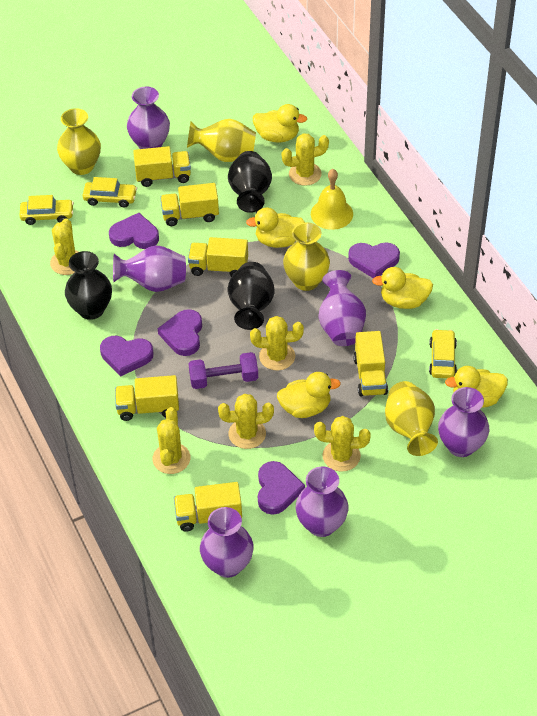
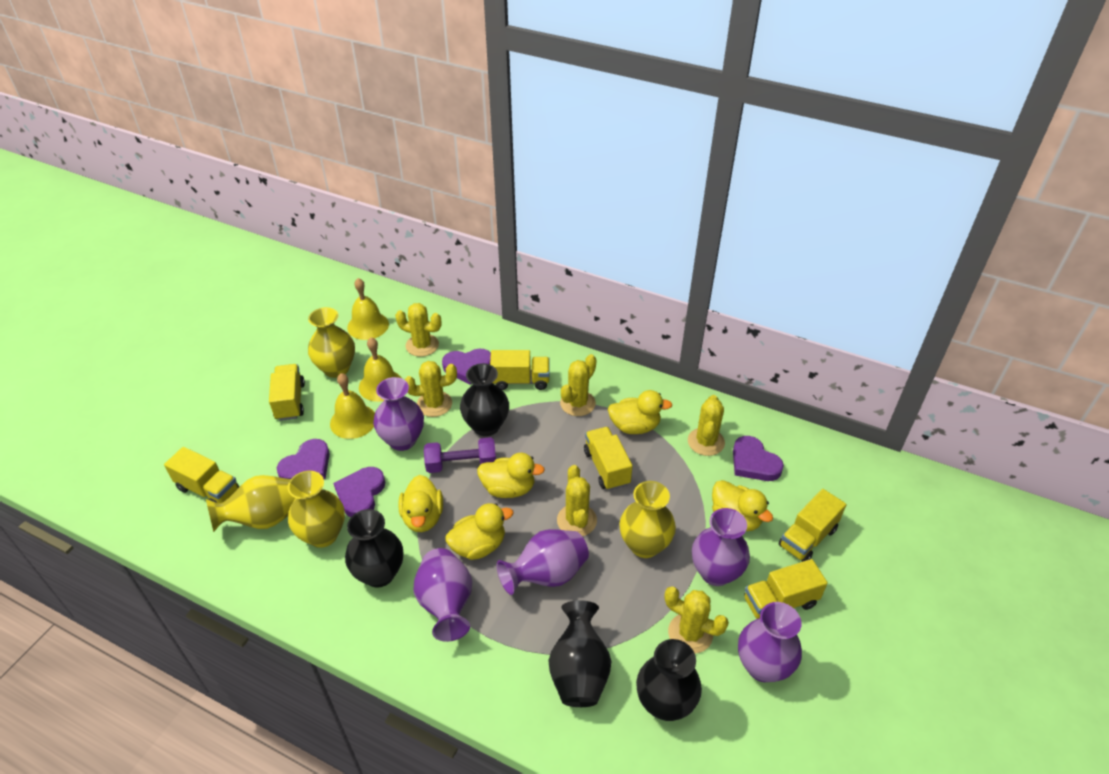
black vase: 3 -> 4
purple heart: 5 -> 4
purple vase: 6 -> 5
yellow bell: 1 -> 3
yellow car: 3 -> 0

